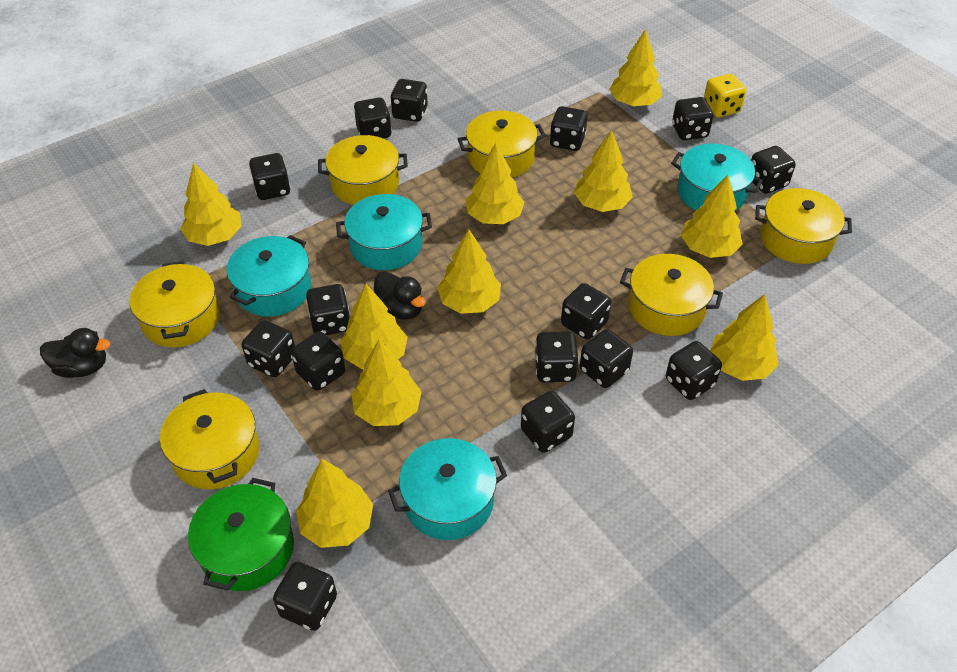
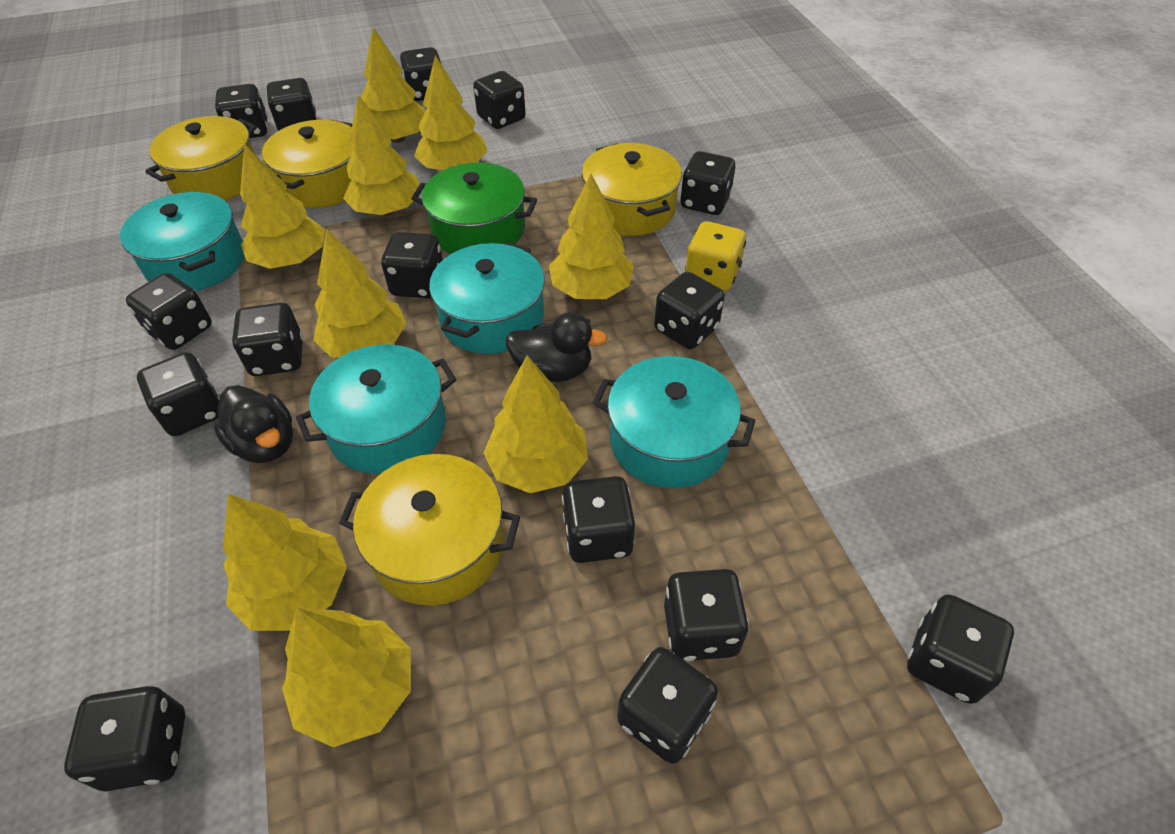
yellow pot: 6 -> 4
yellow tree: 10 -> 9

